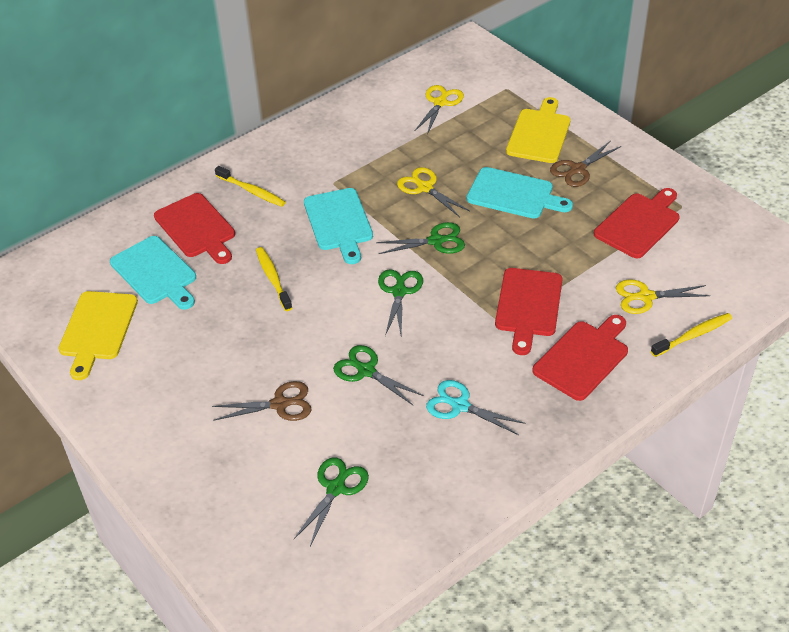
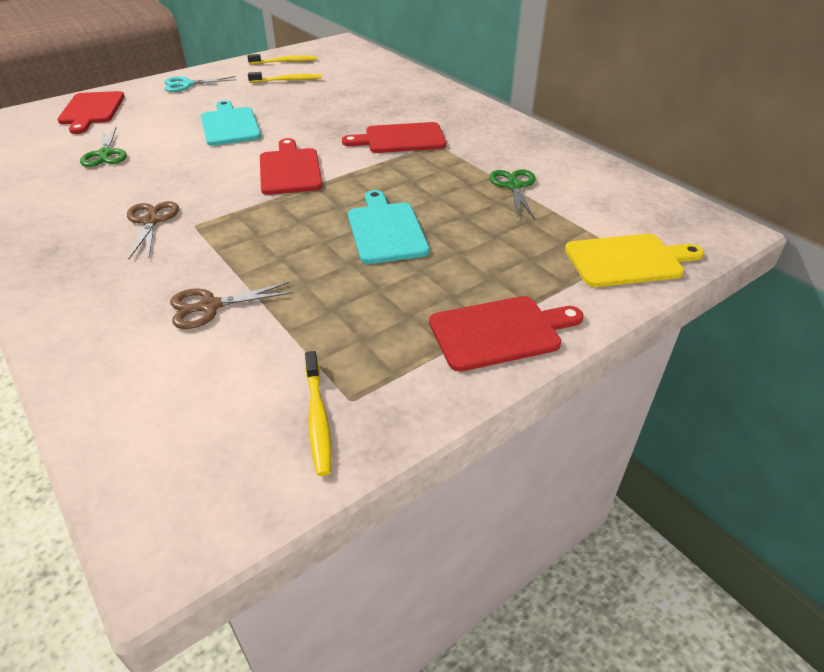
green scissors: 4 -> 2
turquoise cutting board: 3 -> 2
yellow cutting board: 2 -> 1
yellow scissors: 3 -> 0

